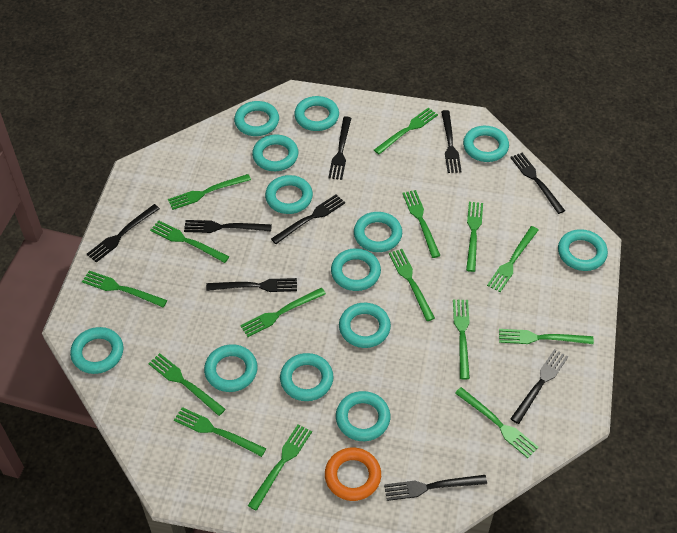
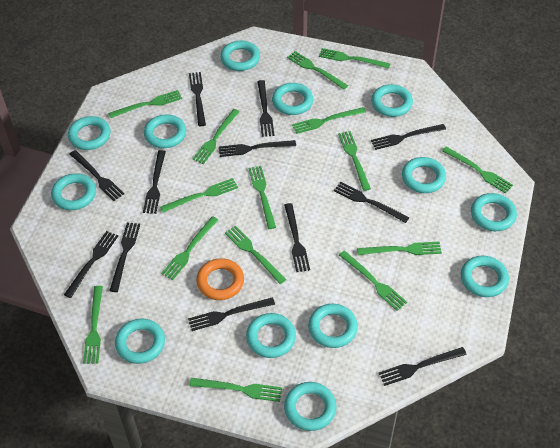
black fork: 9 -> 12

